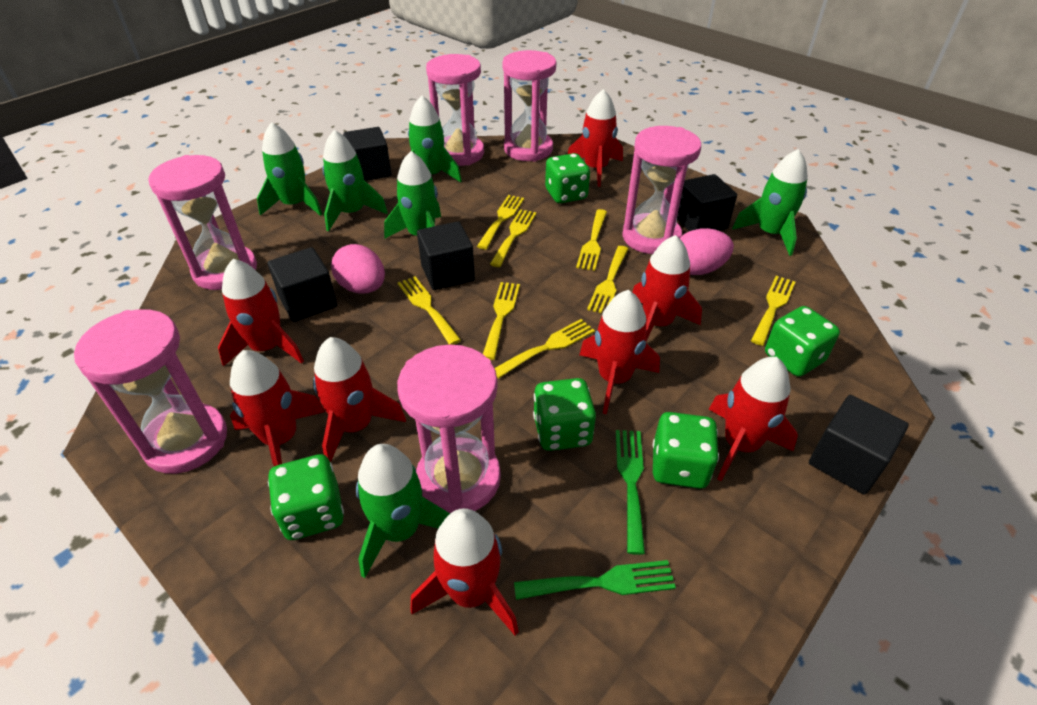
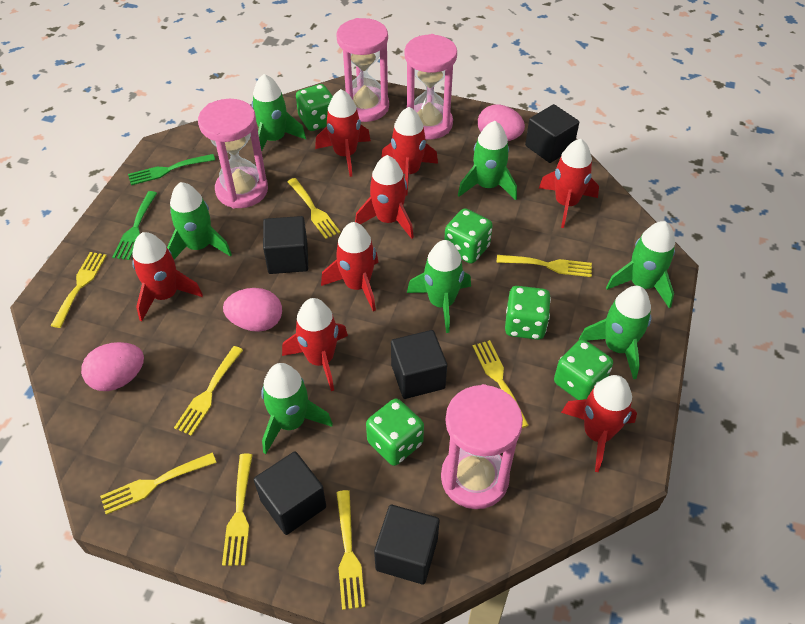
green rocket: 6 -> 7
pink egg: 2 -> 3
pink hourglass: 6 -> 4

